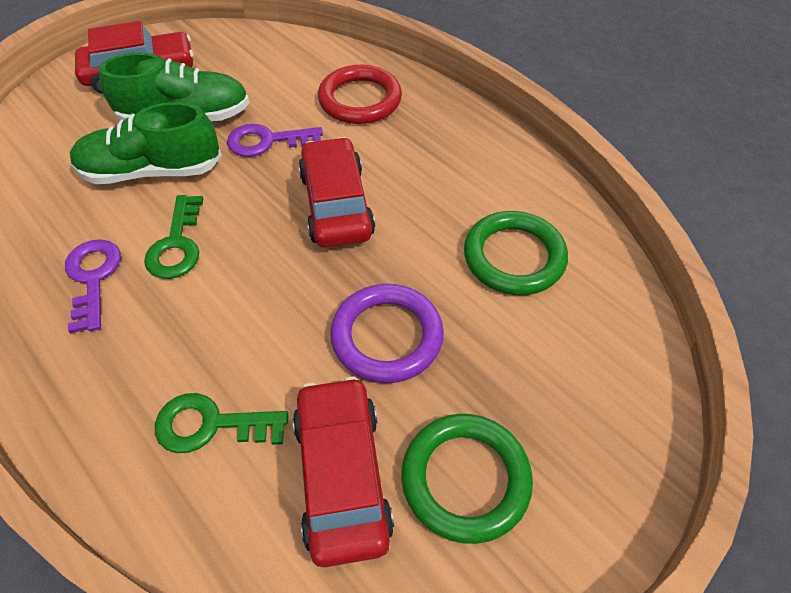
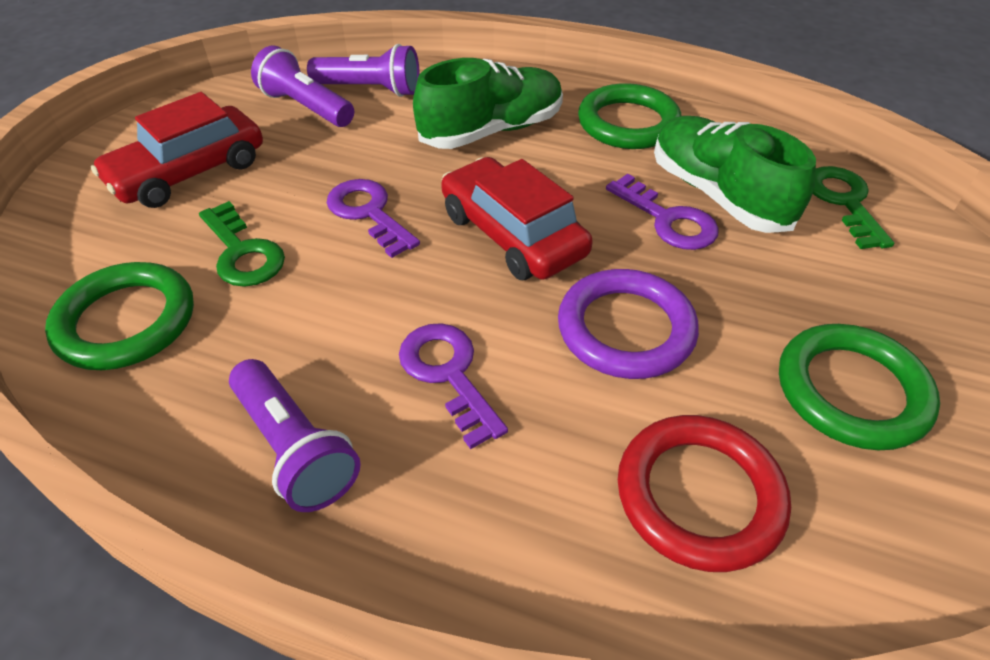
green ring: 2 -> 3
purple flashlight: 0 -> 3
purple key: 2 -> 3
red car: 3 -> 2

